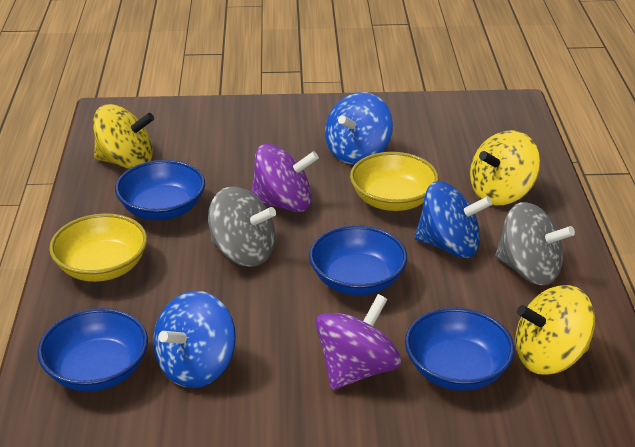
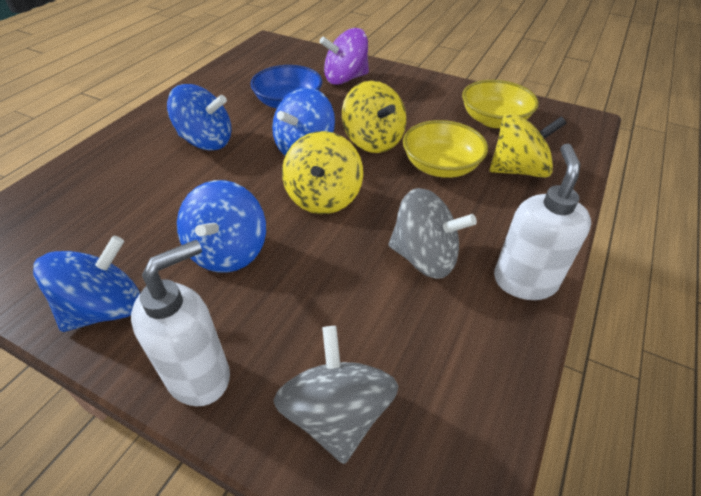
blue bowl: 4 -> 1
blue spinning top: 3 -> 4
purple spinning top: 2 -> 1
white soap dispenser: 0 -> 2

